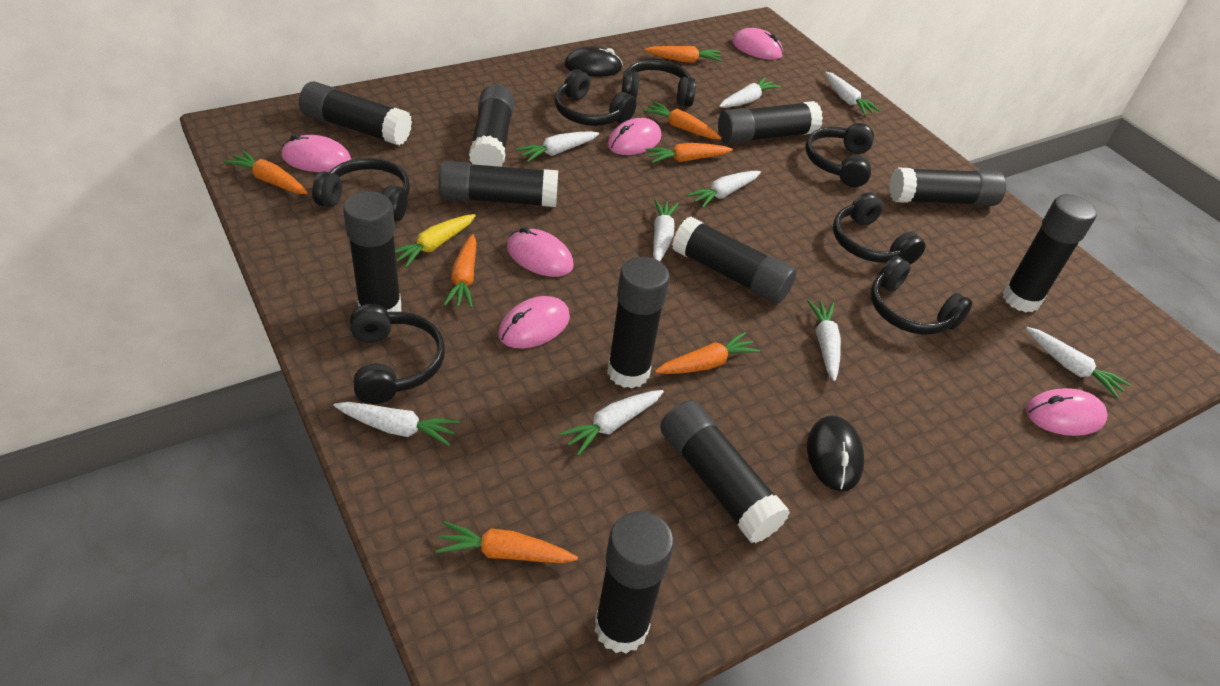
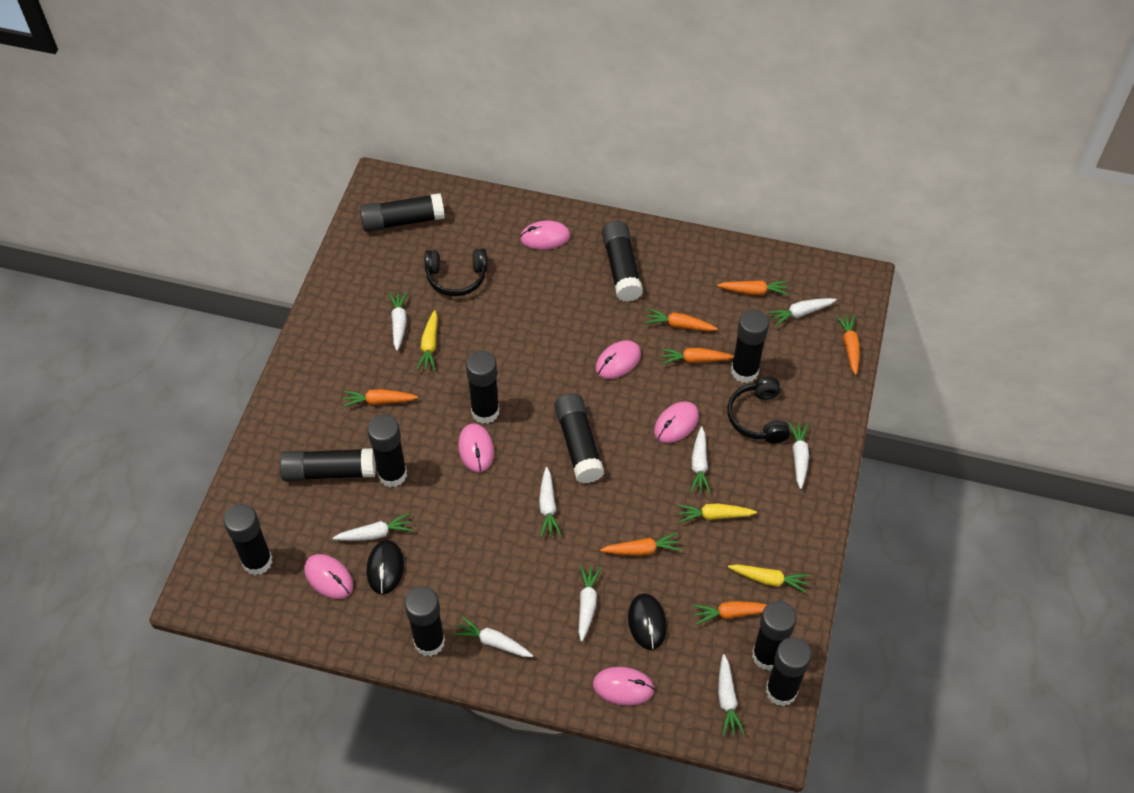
black headphones: 7 -> 2
yellow carrot: 1 -> 3

